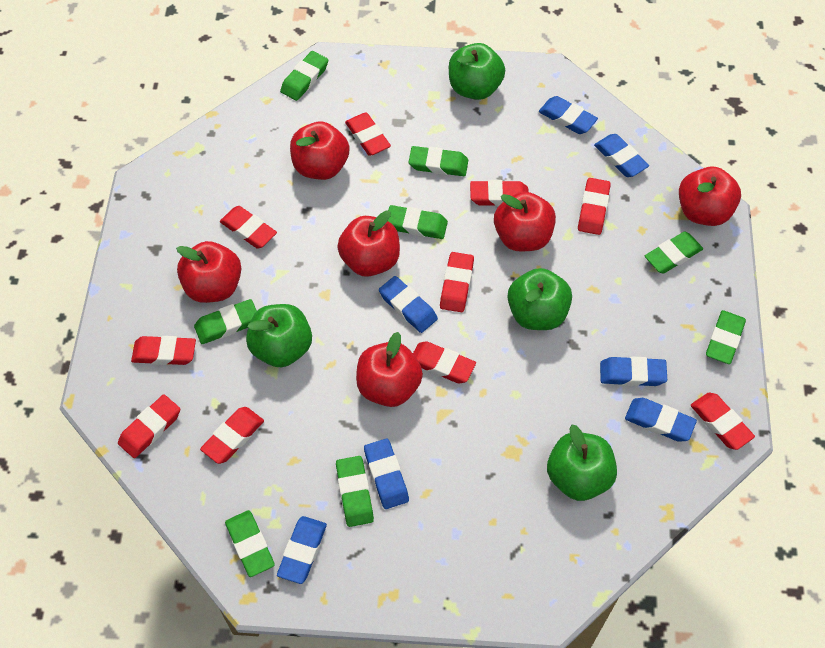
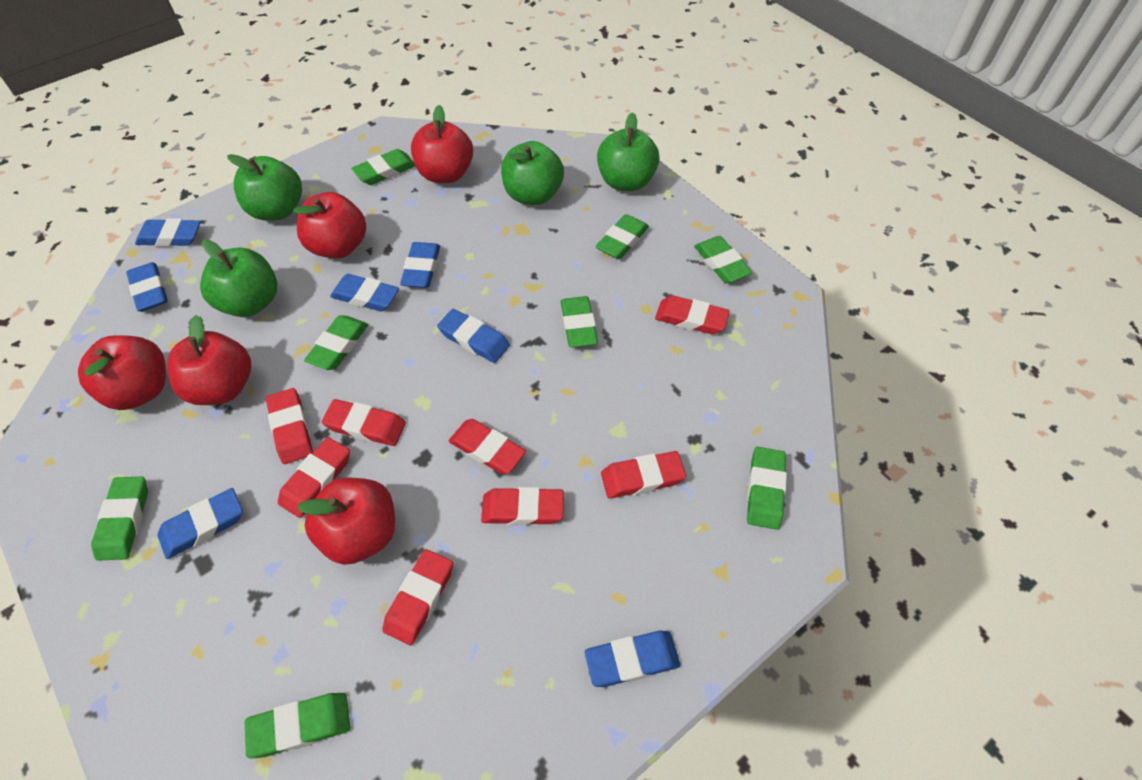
red apple: 6 -> 5
red eraser: 10 -> 8

